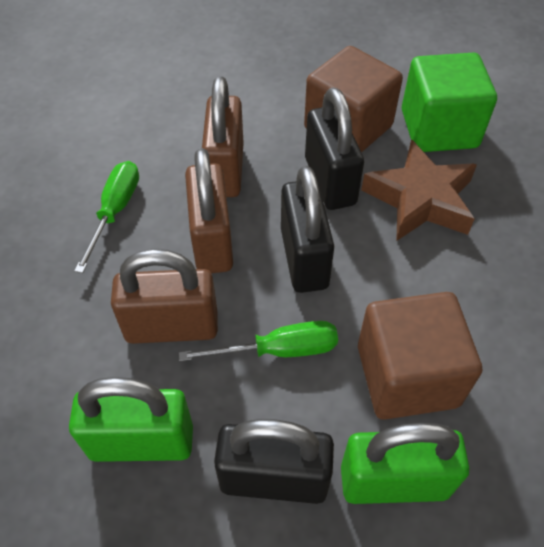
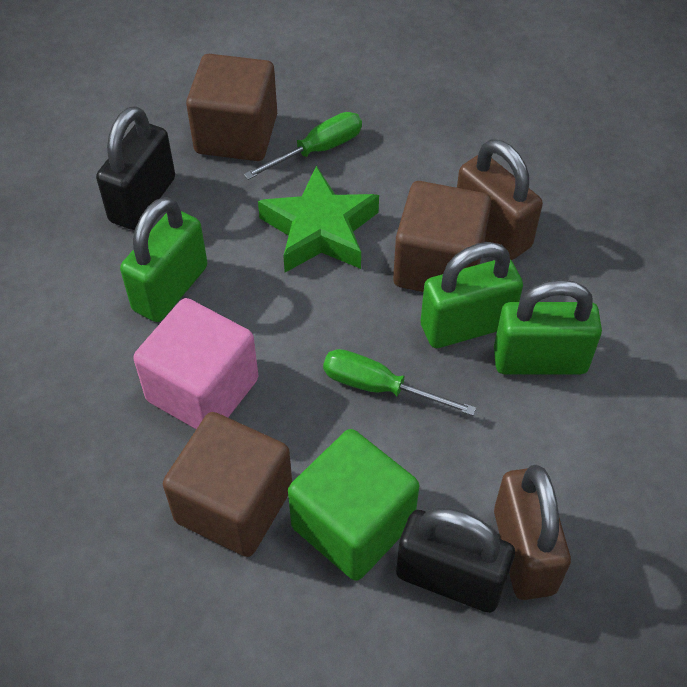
black padlock: 3 -> 2
brown cube: 2 -> 3
brown padlock: 3 -> 2
brown star: 1 -> 0
green padlock: 2 -> 3
green star: 0 -> 1
pink cube: 0 -> 1

